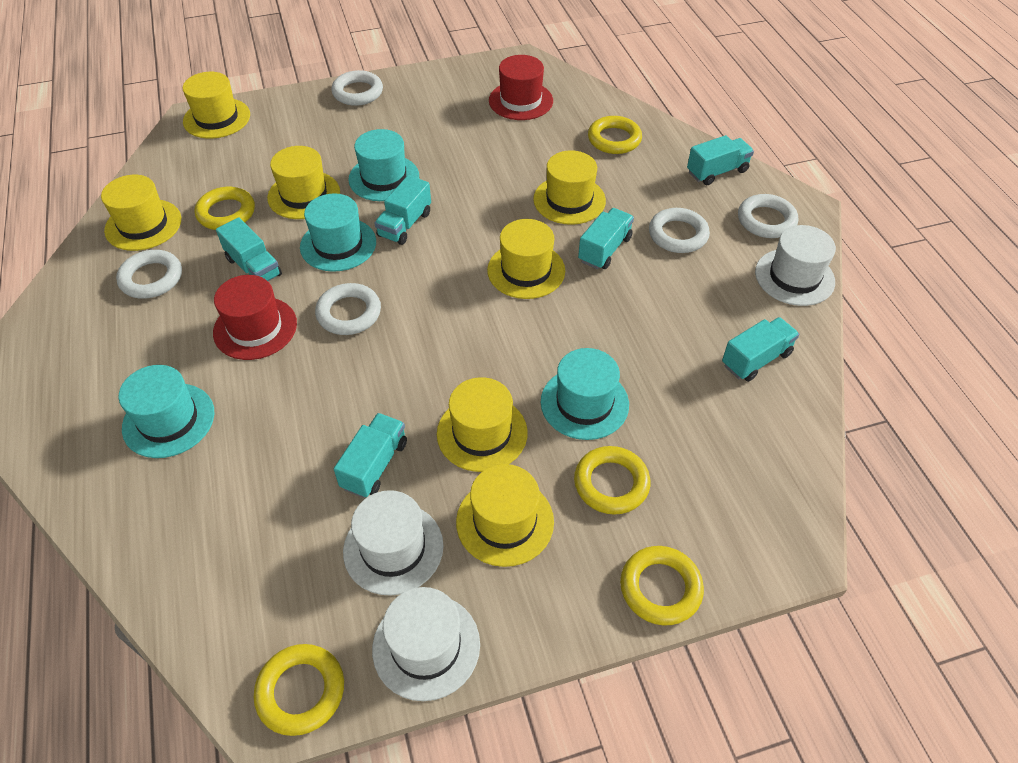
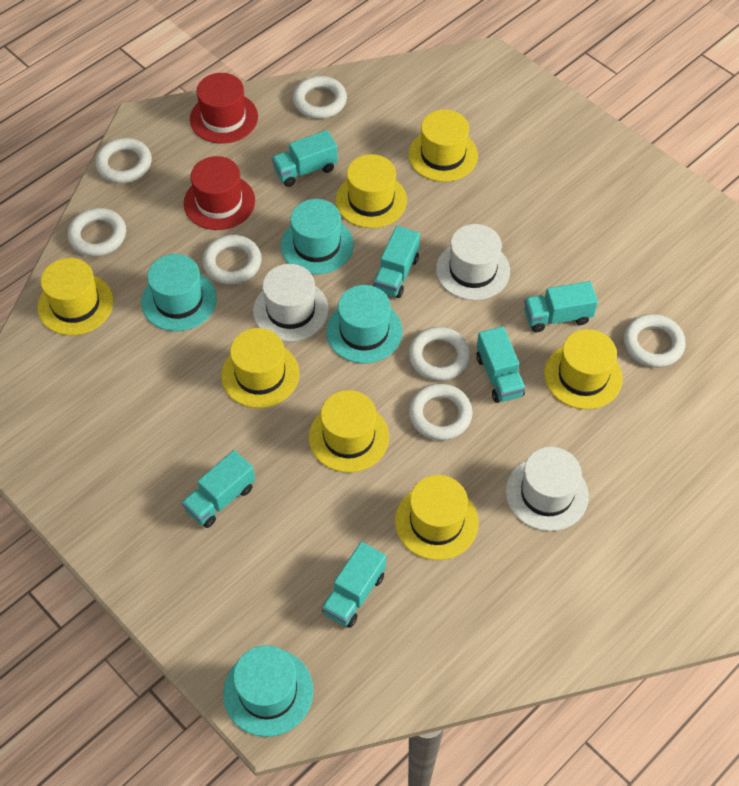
white ring: 5 -> 7
yellow ring: 5 -> 0

